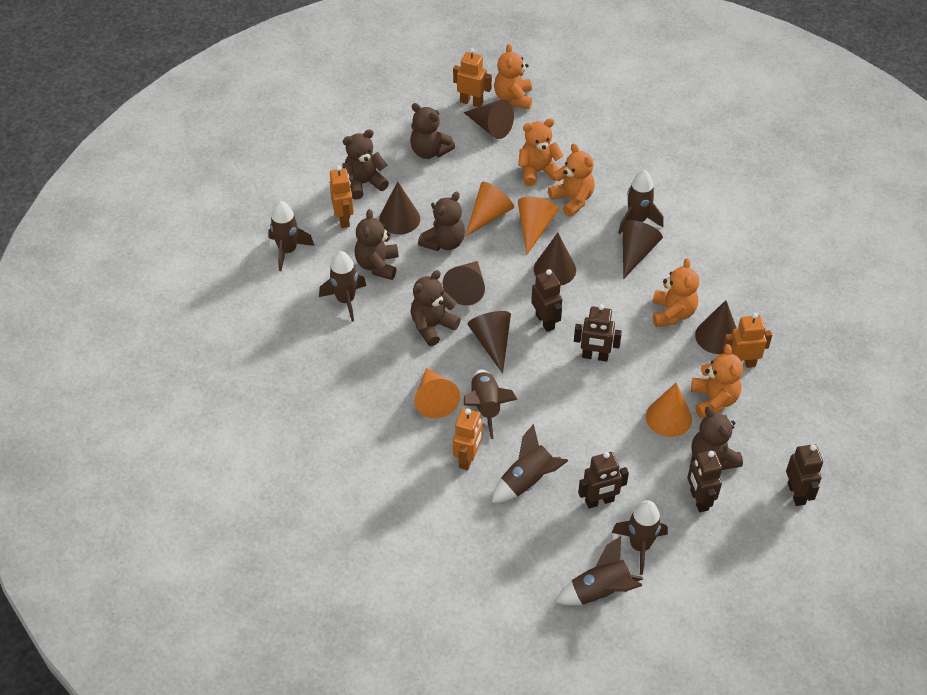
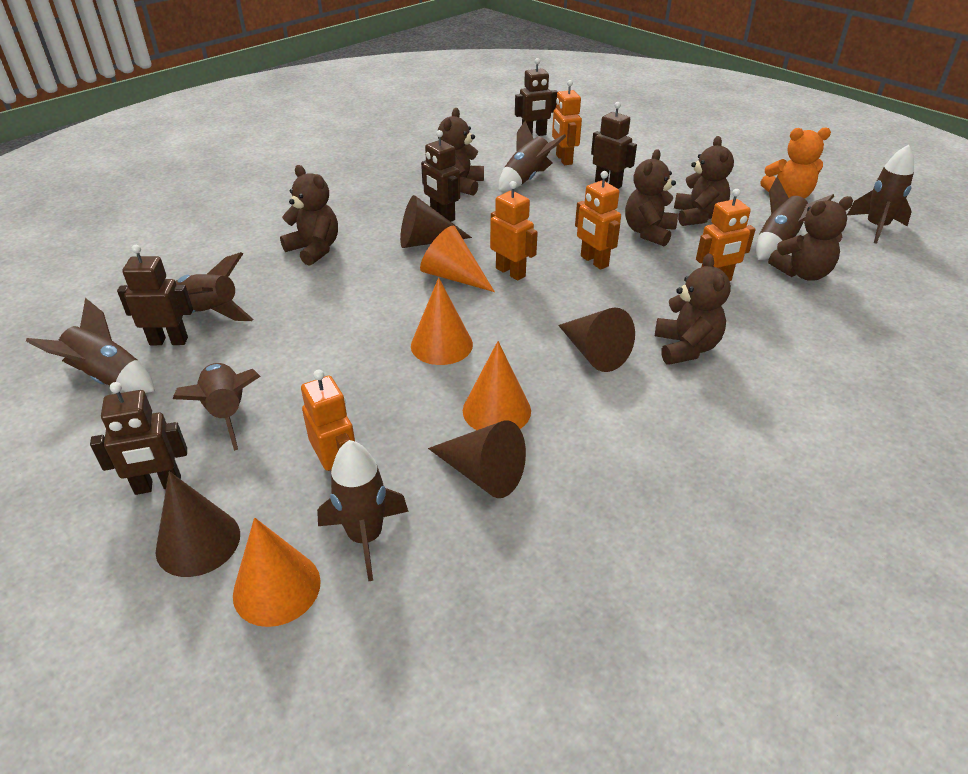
brown cone: 7 -> 4
orange robot: 4 -> 5
orange teddy bear: 5 -> 1

